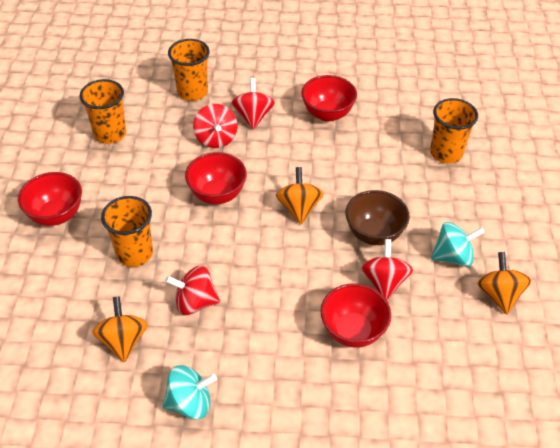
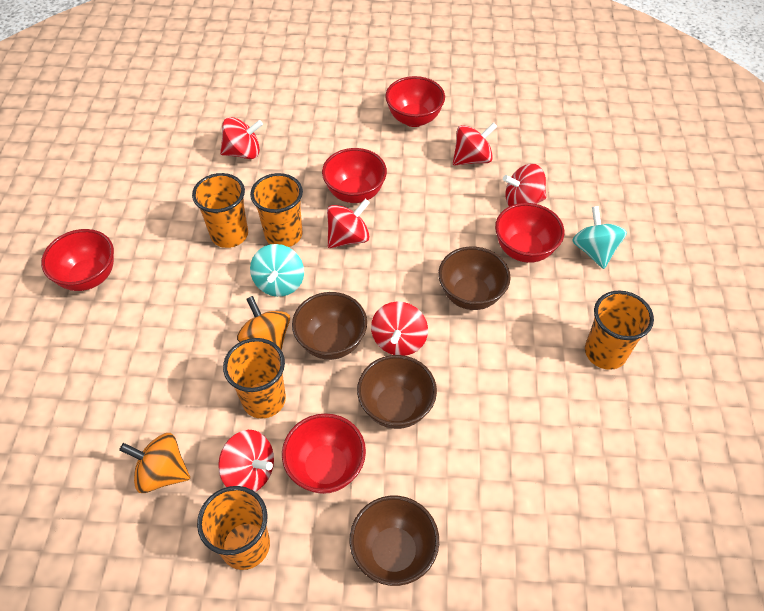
brown bowl: 1 -> 4
orange cup: 4 -> 5
orange spinning top: 3 -> 2
red bowl: 4 -> 5
red spinning top: 4 -> 6

